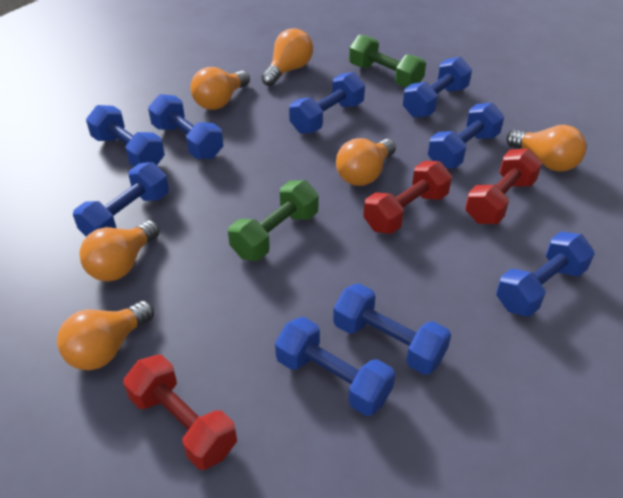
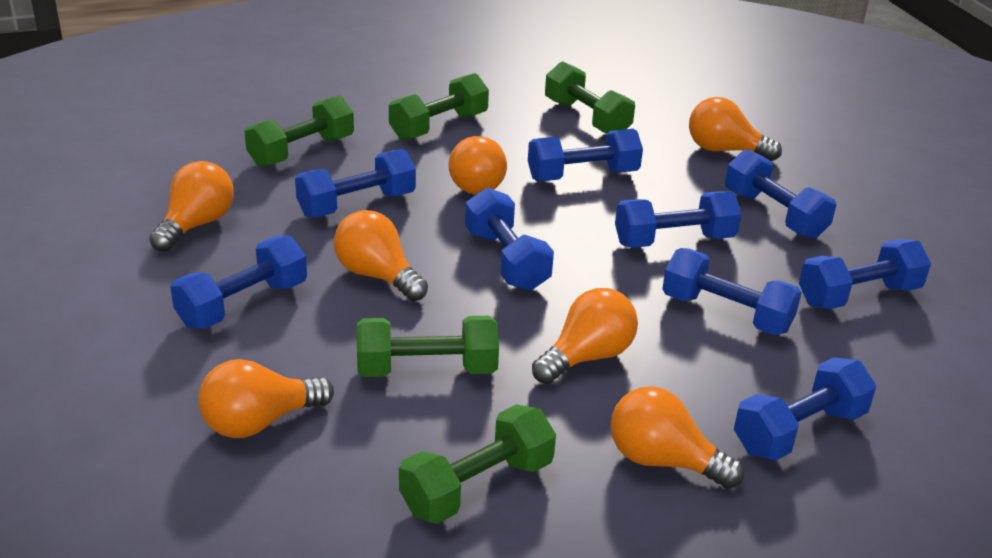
green dumbbell: 2 -> 5
orange light bulb: 6 -> 7
red dumbbell: 3 -> 0

